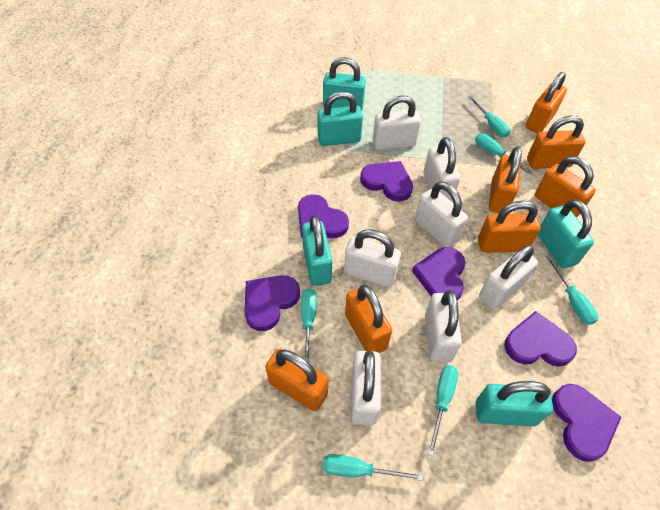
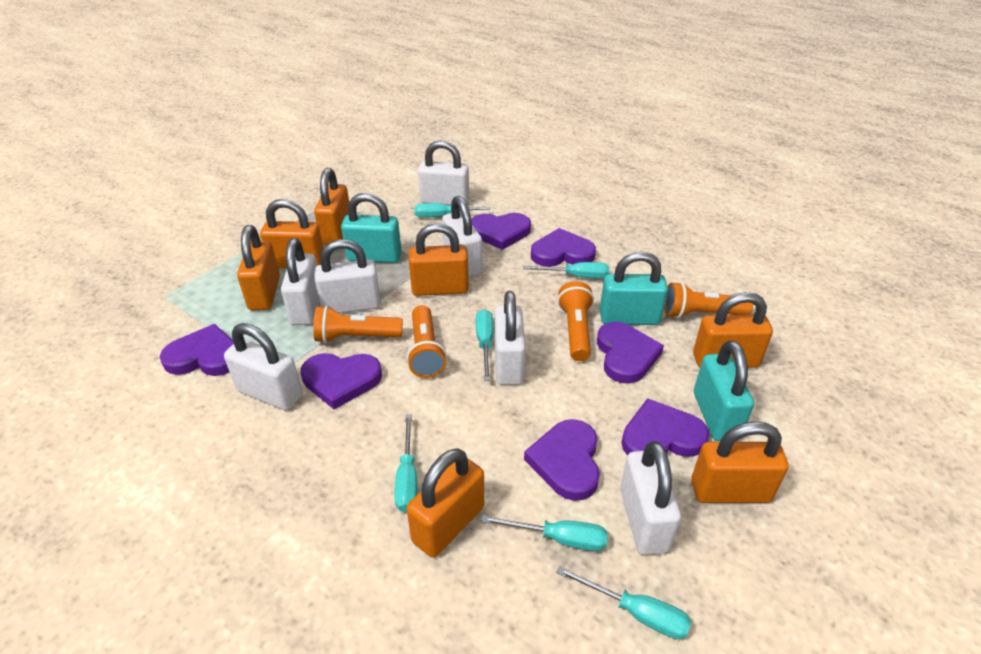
orange flashlight: 0 -> 4
purple heart: 6 -> 7
turquoise padlock: 5 -> 3

